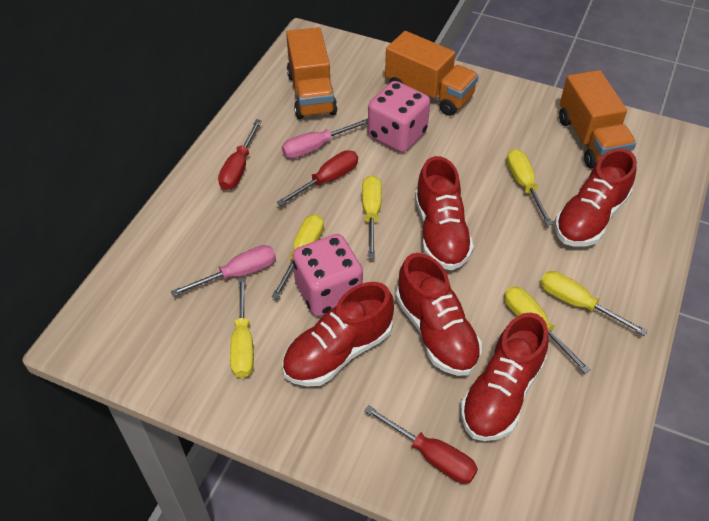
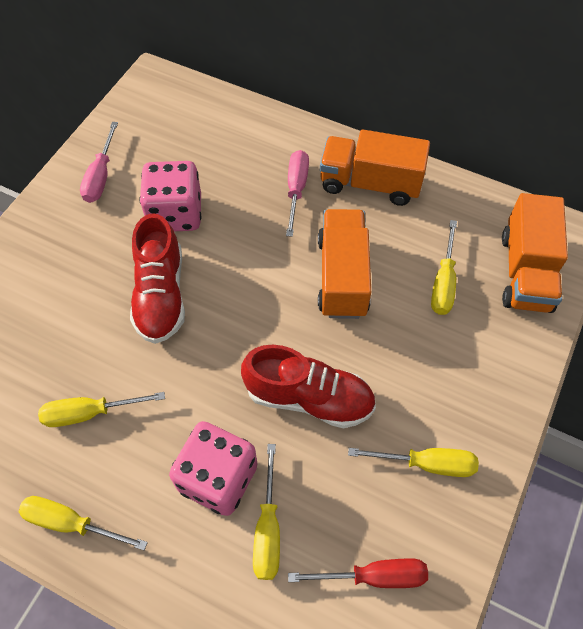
red screwdriver: 3 -> 1
red shoe: 5 -> 2
yellow screwdriver: 6 -> 5

